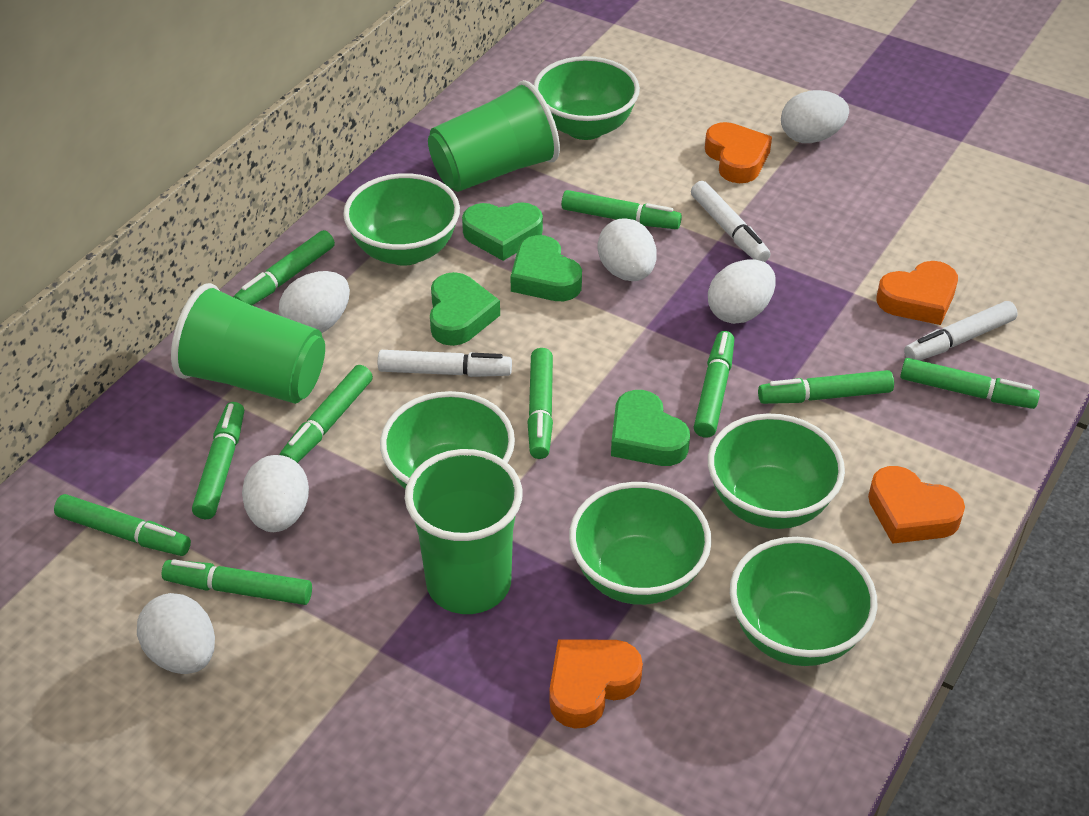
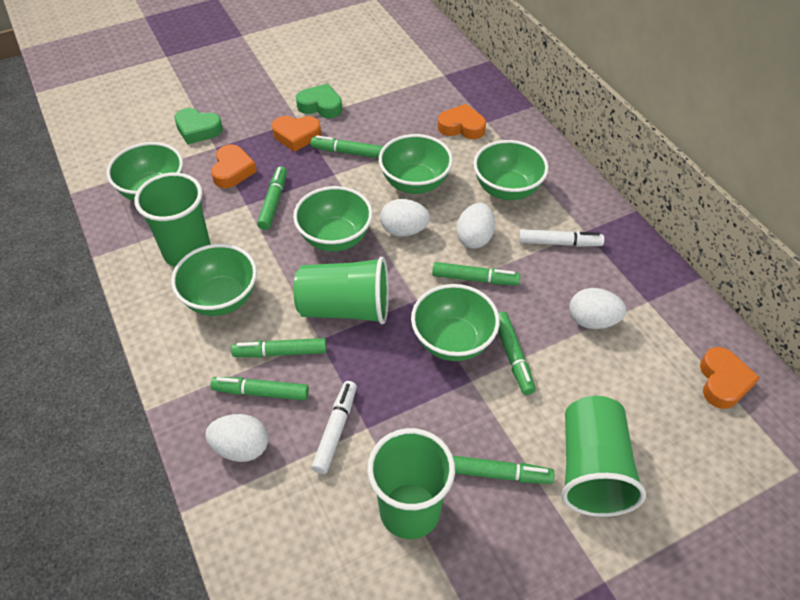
green cup: 3 -> 4
green heart: 4 -> 2
green marker: 10 -> 7
white egg: 6 -> 4
white marker: 3 -> 2

